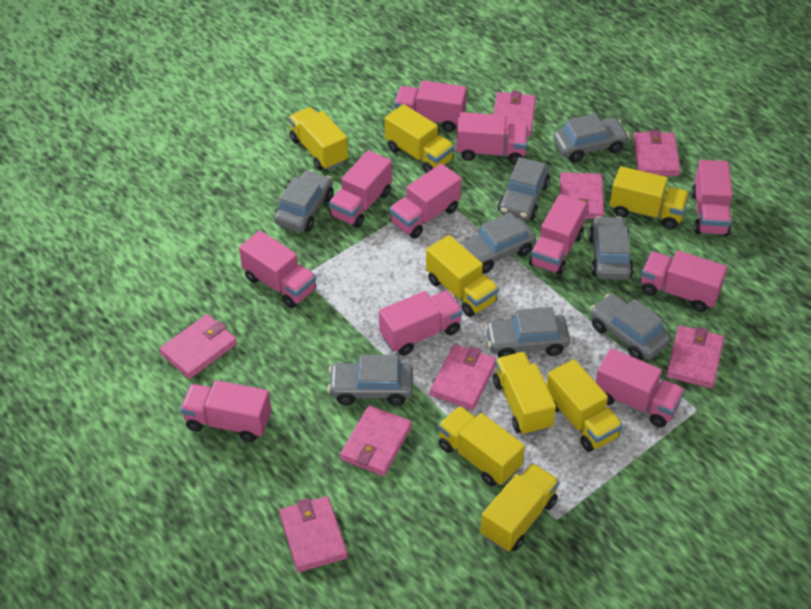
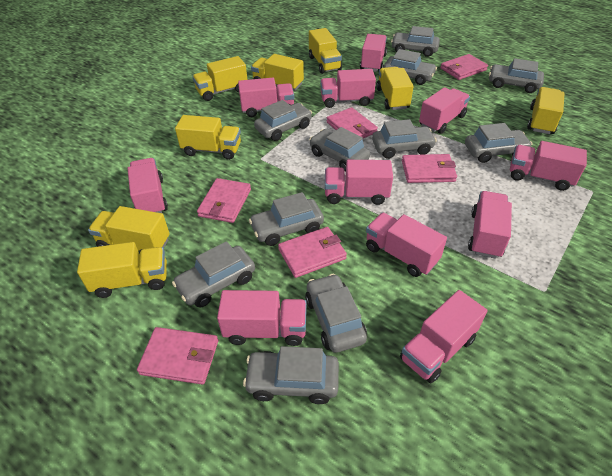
grey car: 8 -> 11
pink wallet: 8 -> 6

